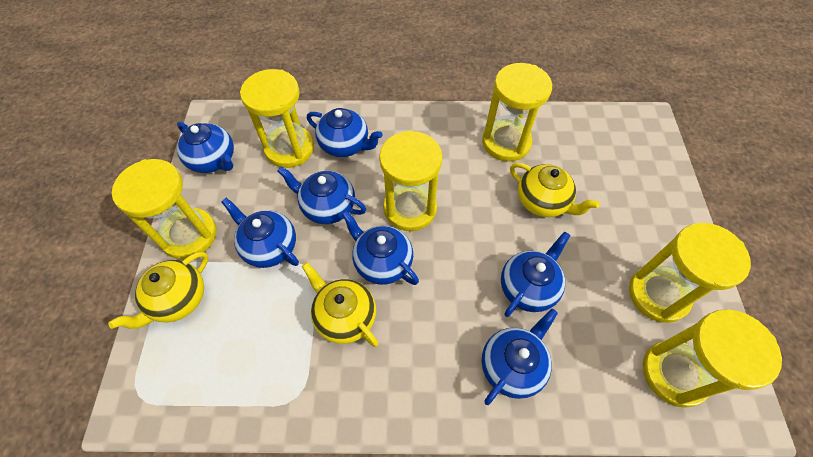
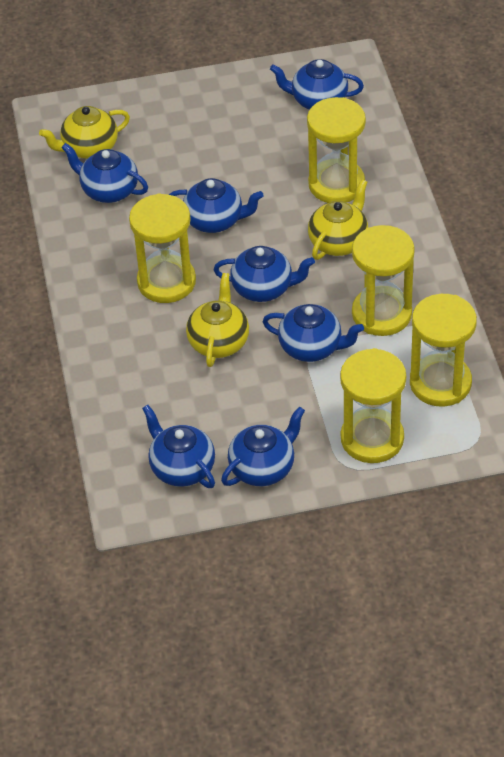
yellow hourglass: 6 -> 5

